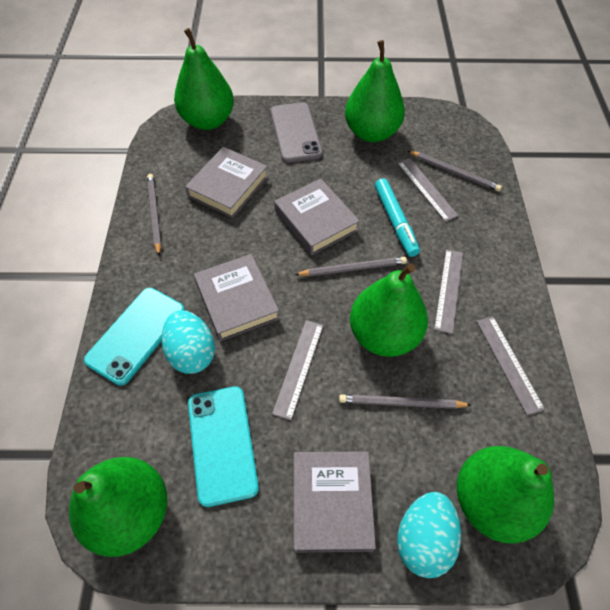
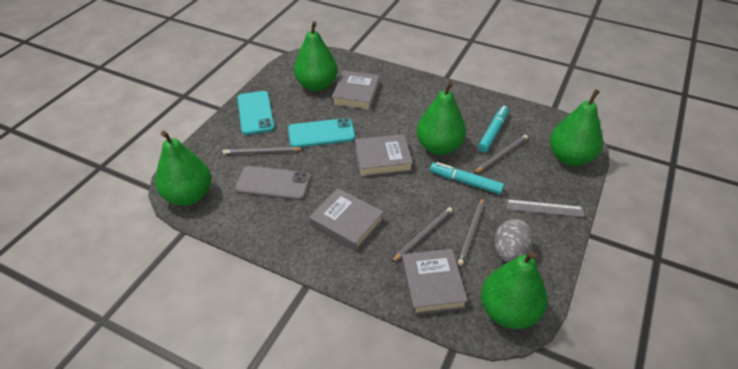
grey egg: 0 -> 1
grey ruler: 4 -> 1
turquoise egg: 2 -> 0
turquoise marker: 1 -> 2

